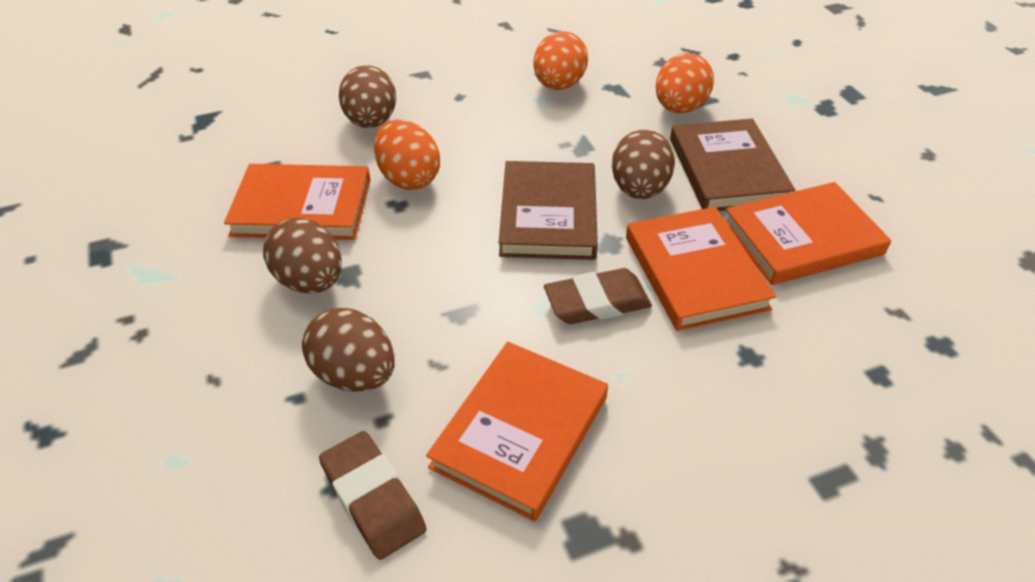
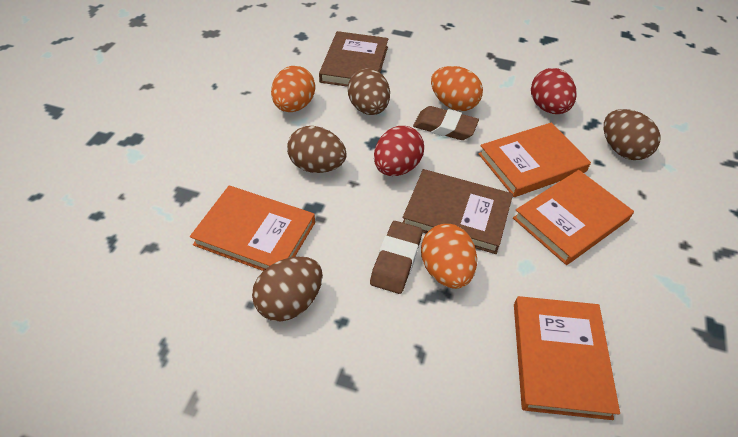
red egg: 0 -> 2

